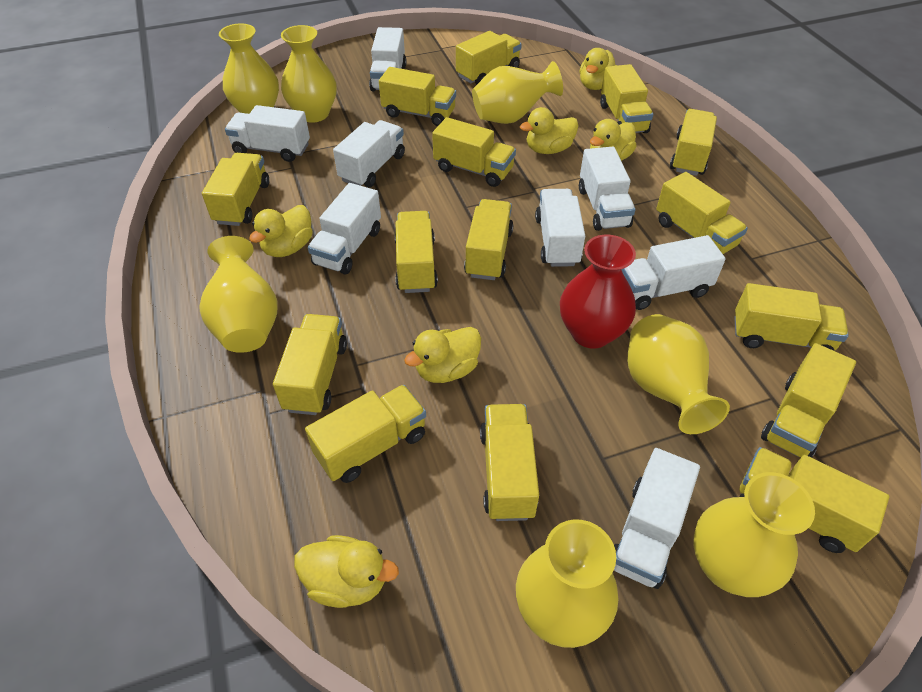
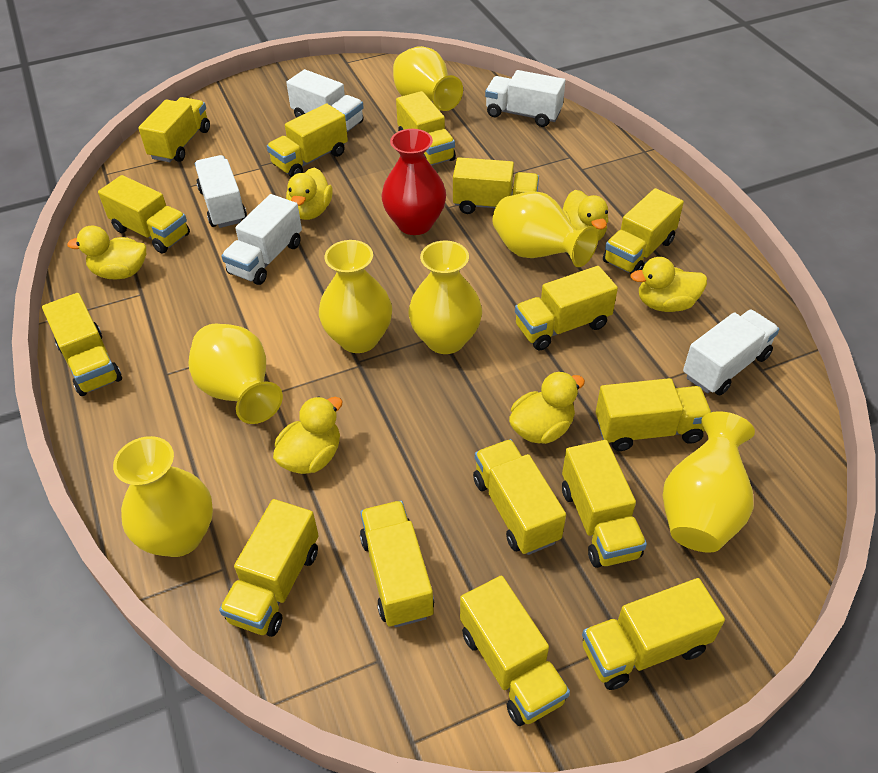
white truck: 8 -> 5

